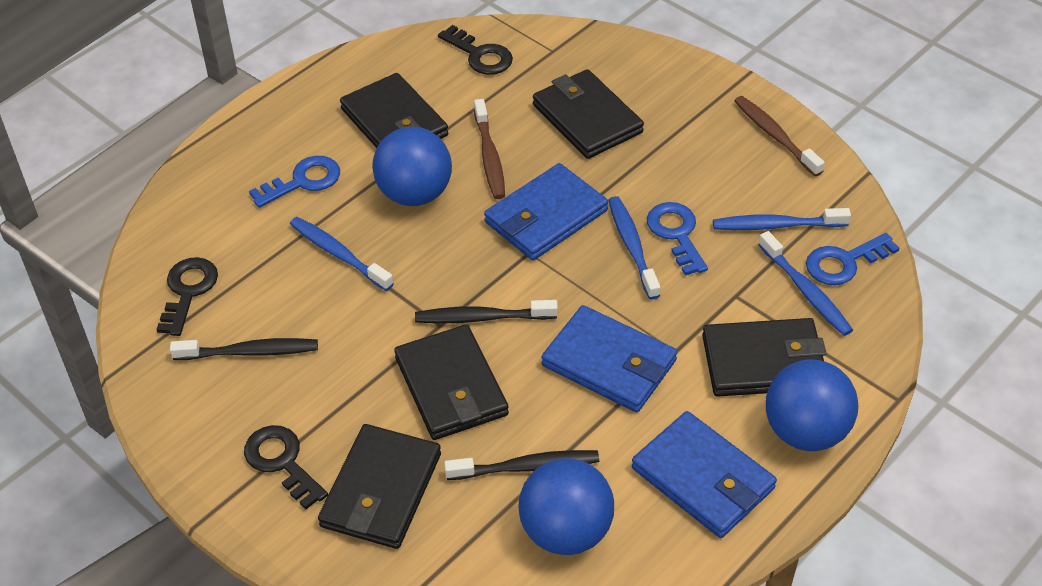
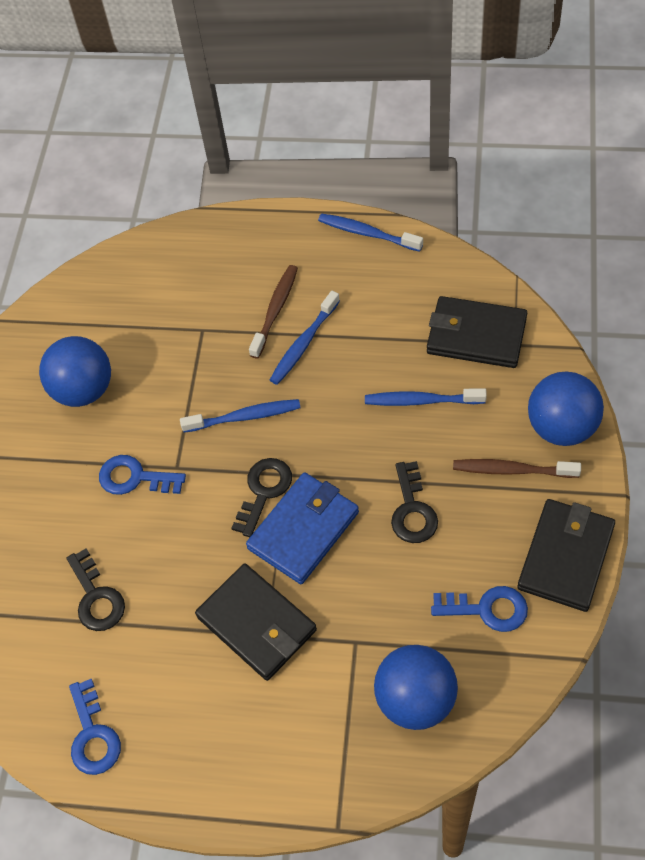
black toothbrush: 3 -> 0
black wallet: 5 -> 3
blue wallet: 3 -> 1

